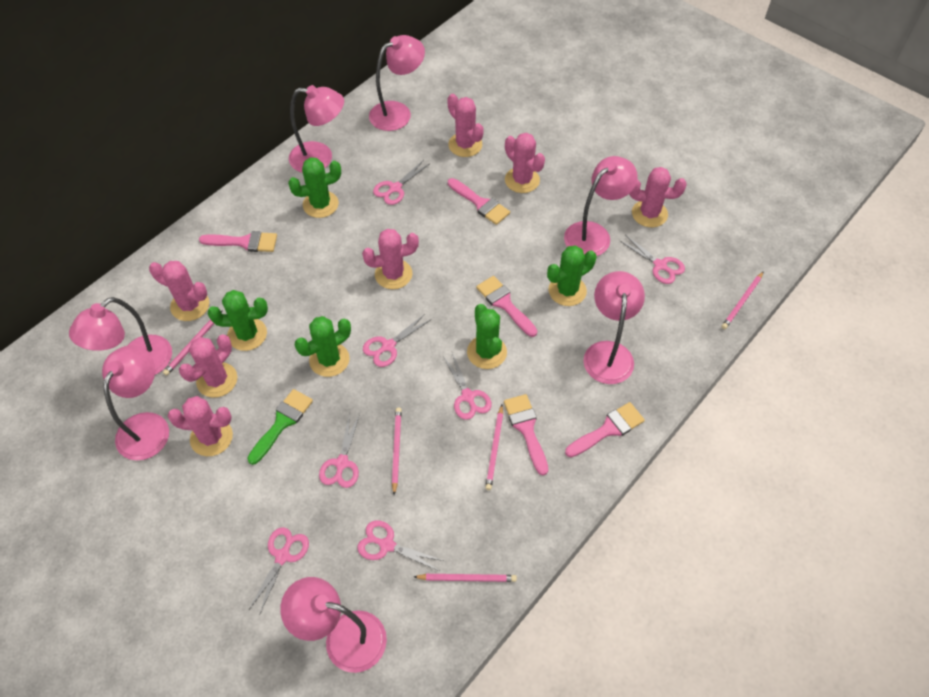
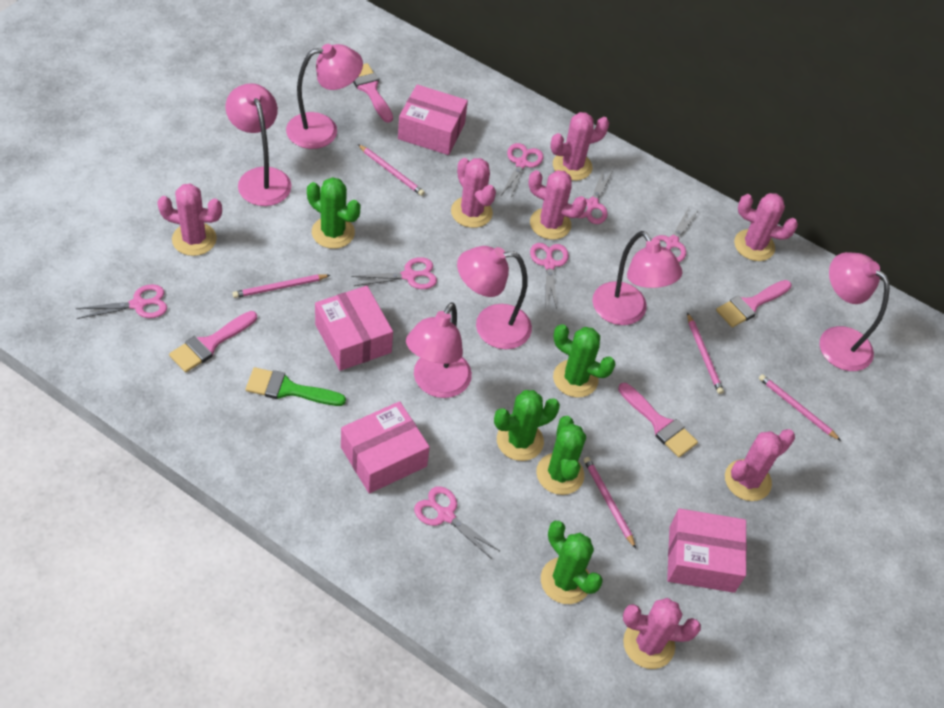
pink box: 0 -> 4
pink brush: 5 -> 4
pink lamp: 7 -> 6

